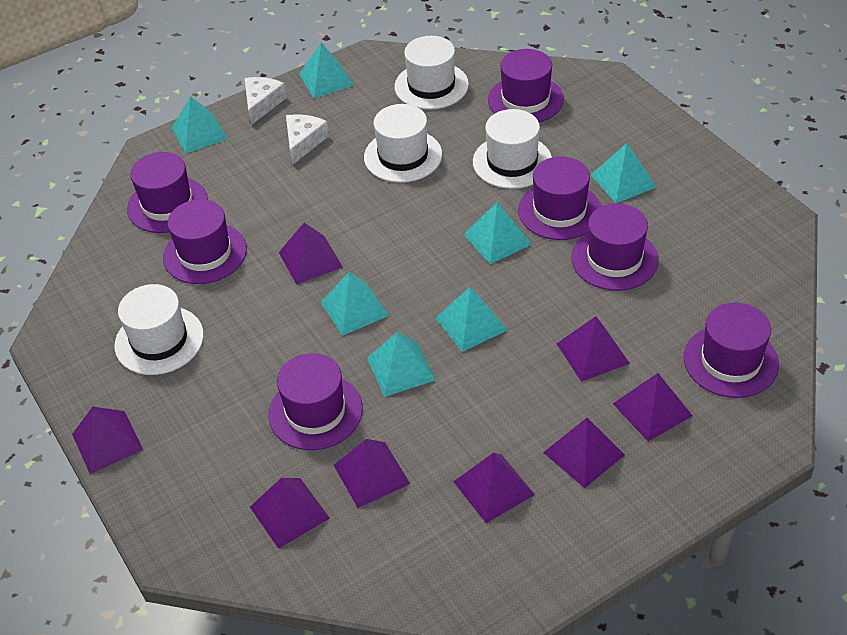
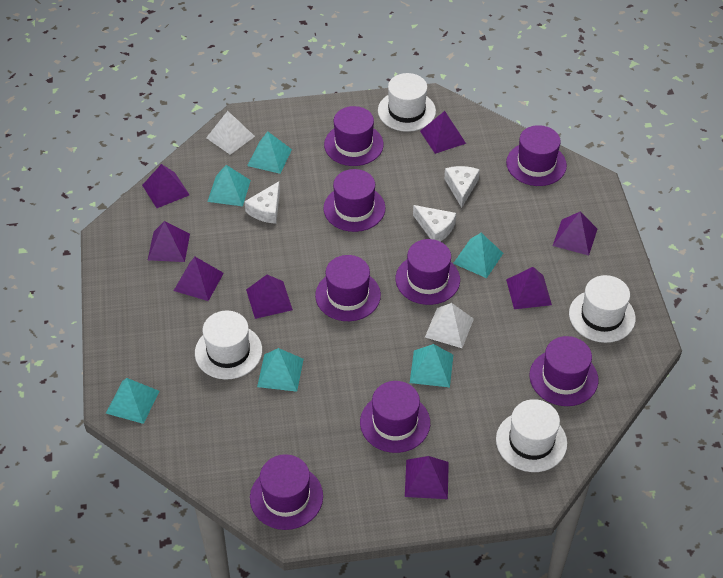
purple hat: 7 -> 8
turquoise pyramid: 7 -> 6
white cheese: 2 -> 3
white pyramid: 0 -> 2

